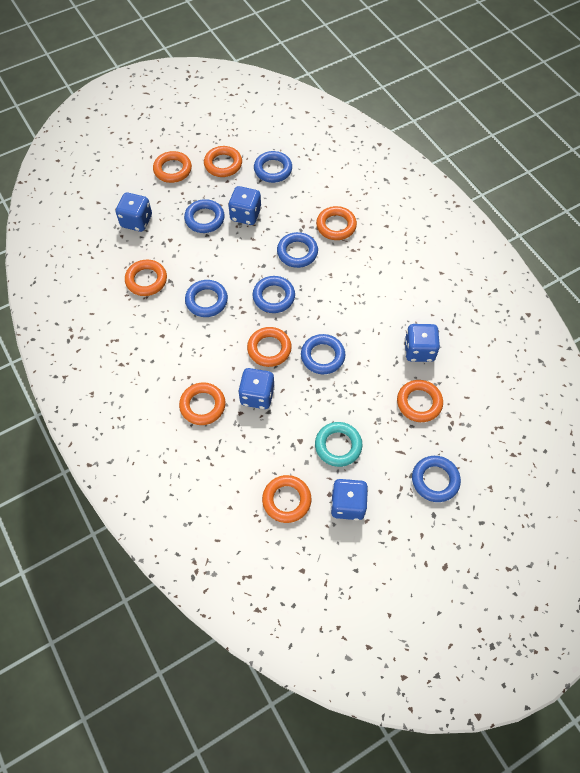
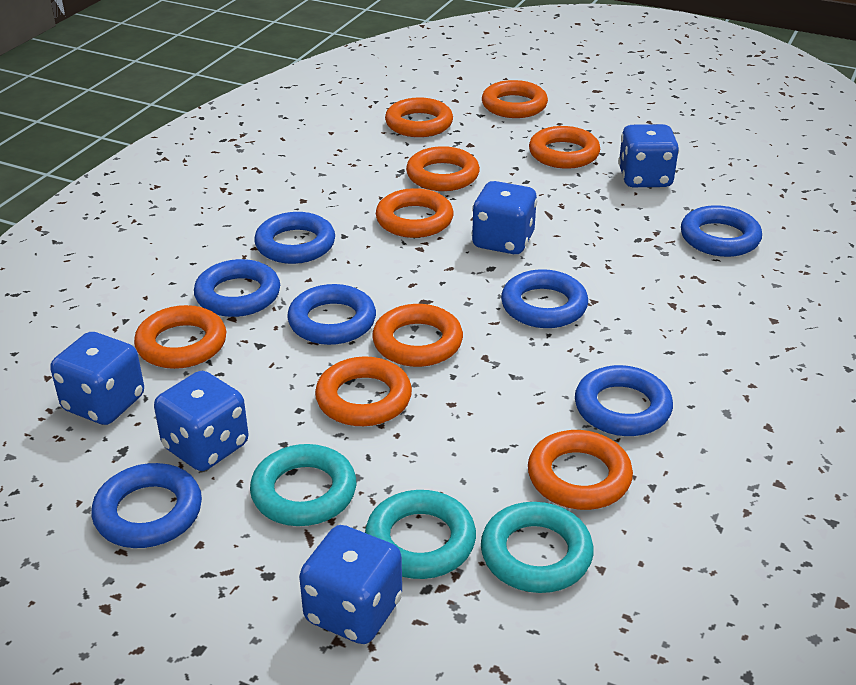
orange ring: 8 -> 9
turquoise ring: 1 -> 3

